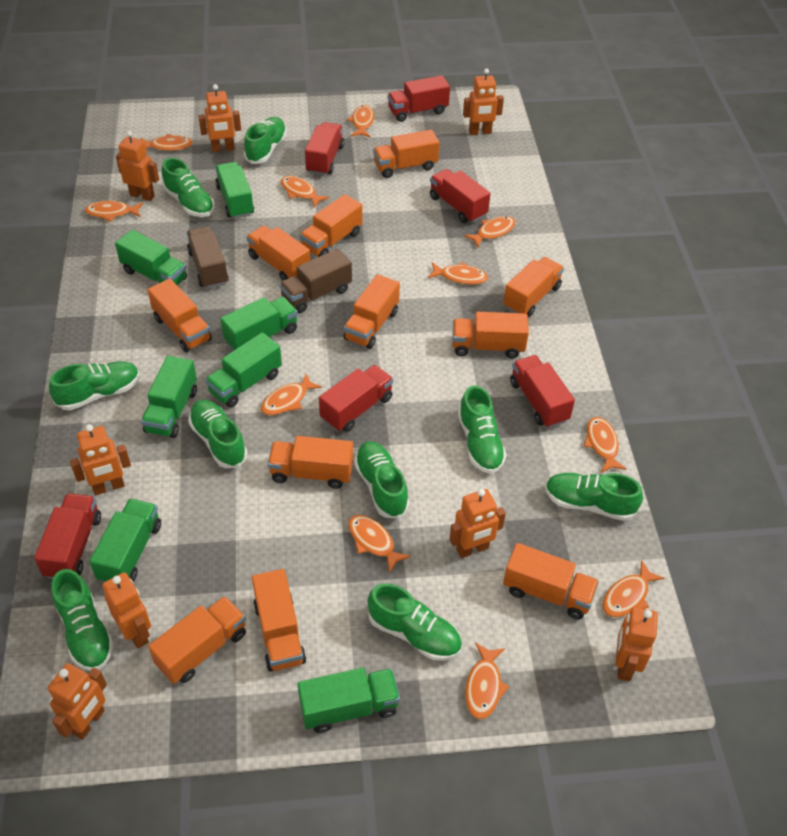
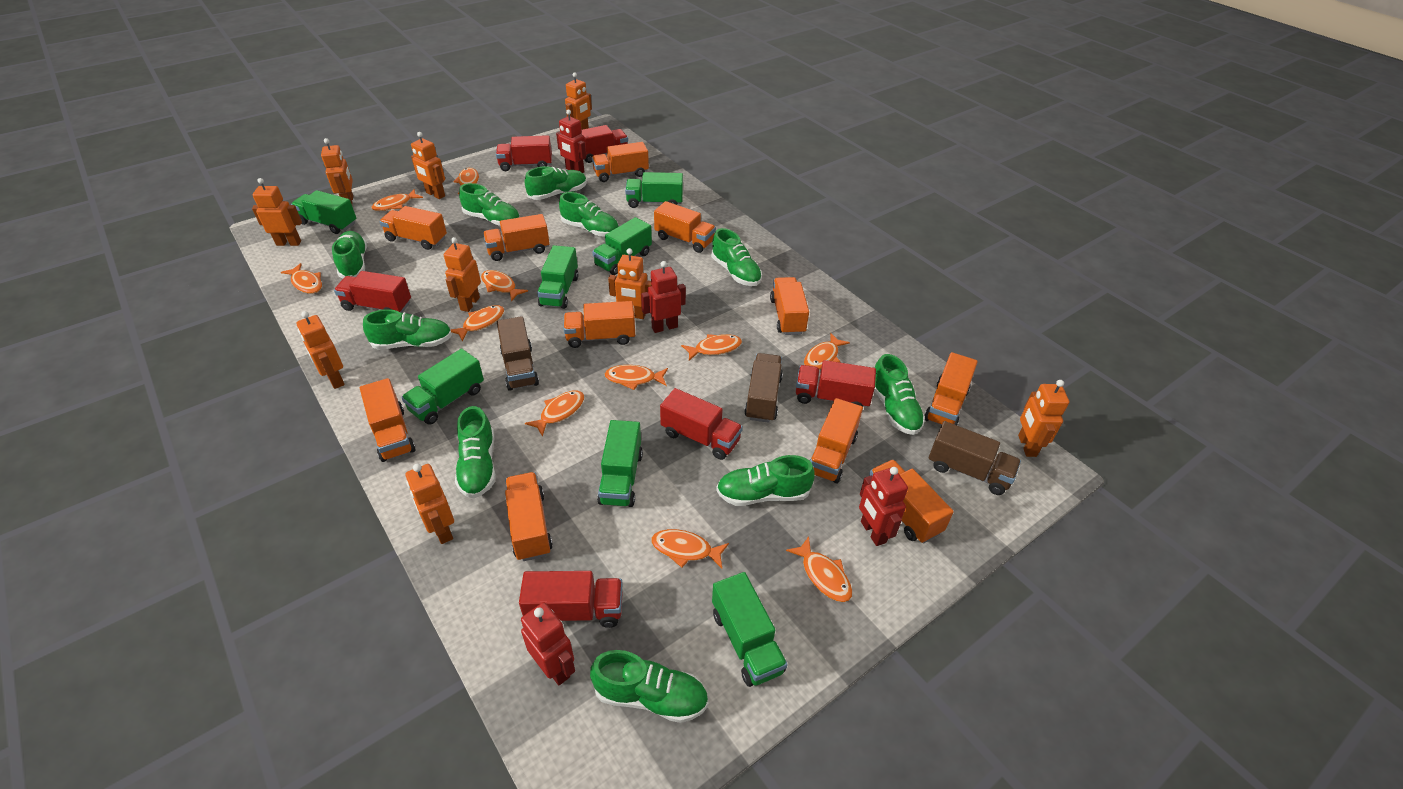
brown truck: 2 -> 3
green shoe: 9 -> 10
orange robot: 8 -> 9
red robot: 0 -> 4

